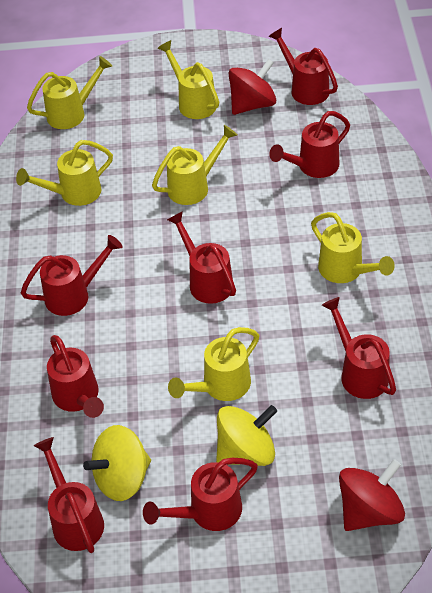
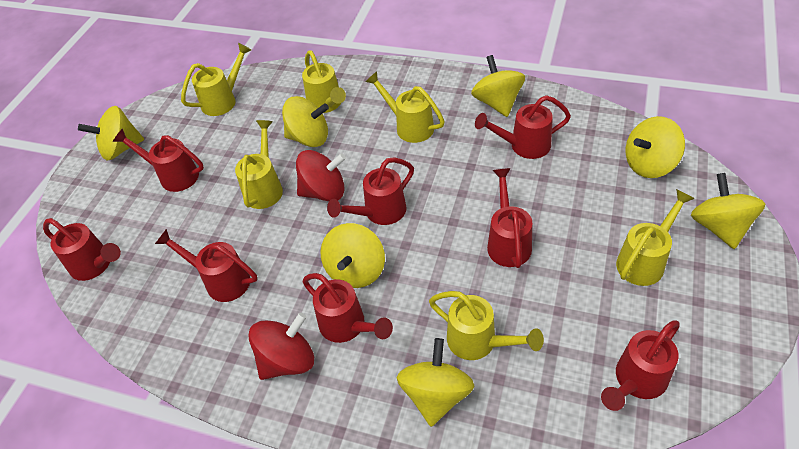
yellow spinning top: 2 -> 7

